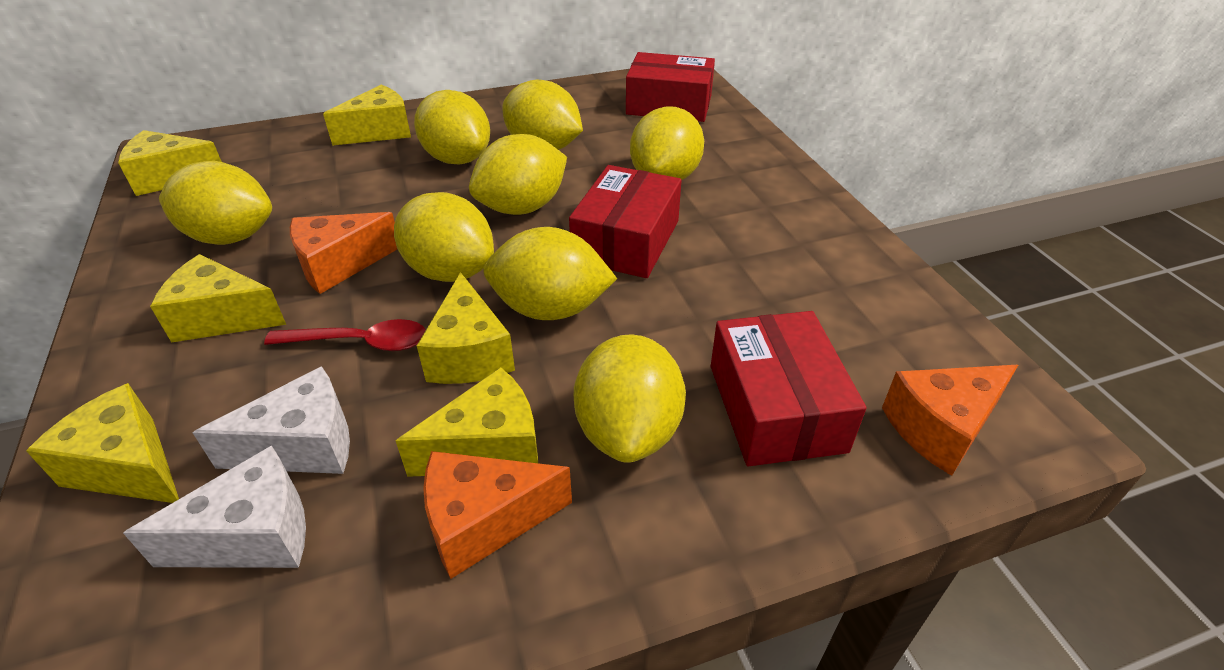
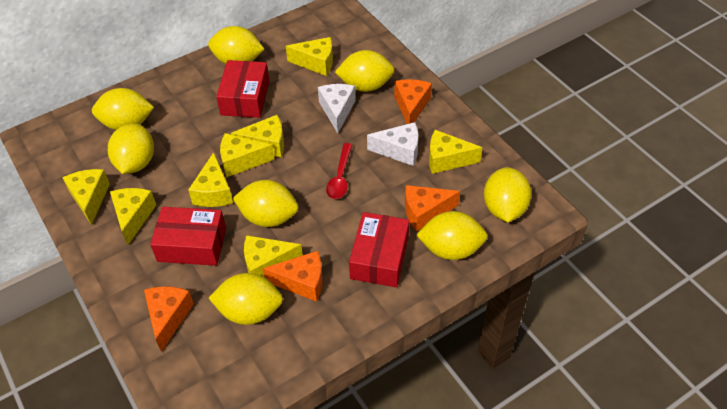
orange cheese: 3 -> 4
yellow cheese: 6 -> 8

